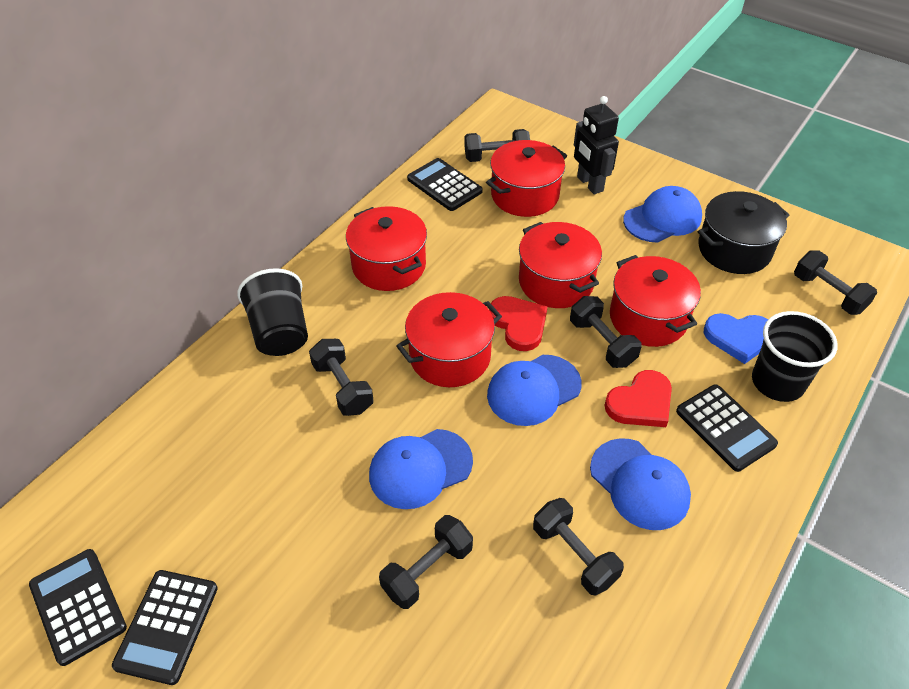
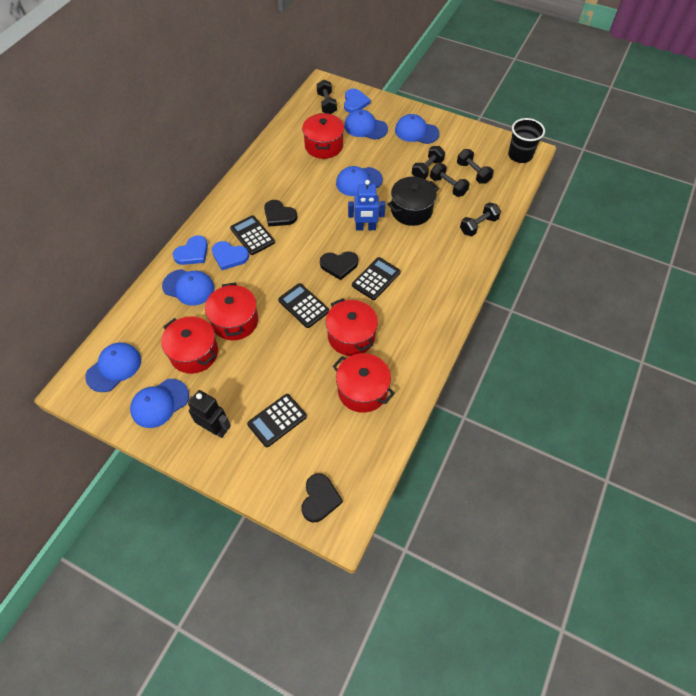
black cup: 2 -> 1
black dumbbell: 6 -> 5
black heart: 0 -> 3
blue cap: 4 -> 6
blue heart: 1 -> 3
blue robot: 0 -> 1
red heart: 2 -> 0

